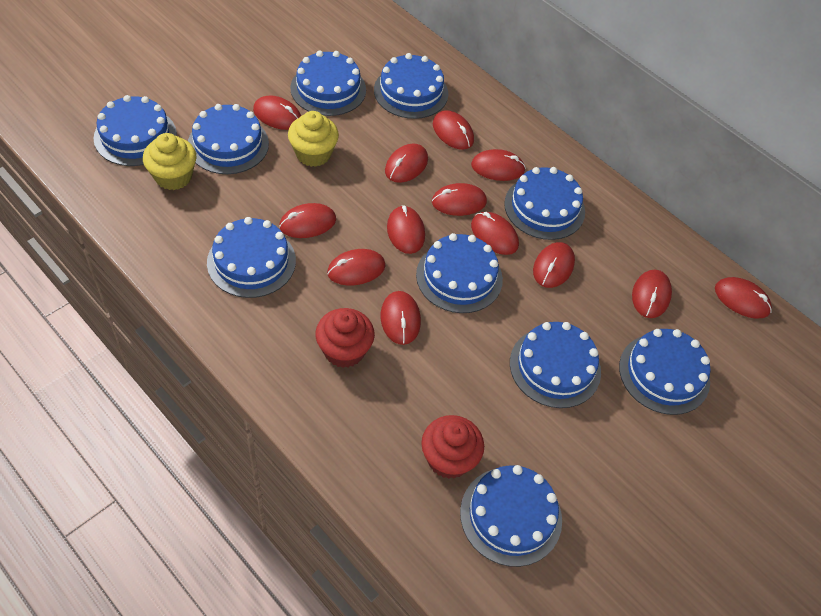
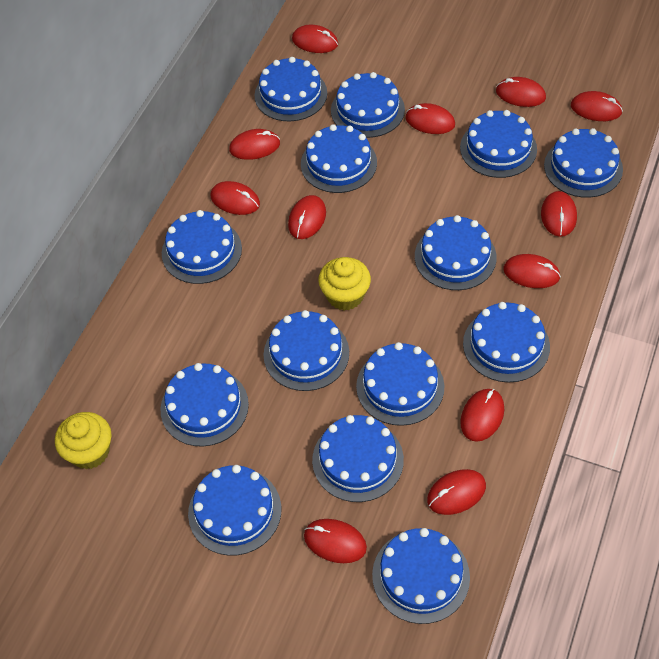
blue cake: 10 -> 14
red cupcake: 2 -> 0
red mouse: 13 -> 12

